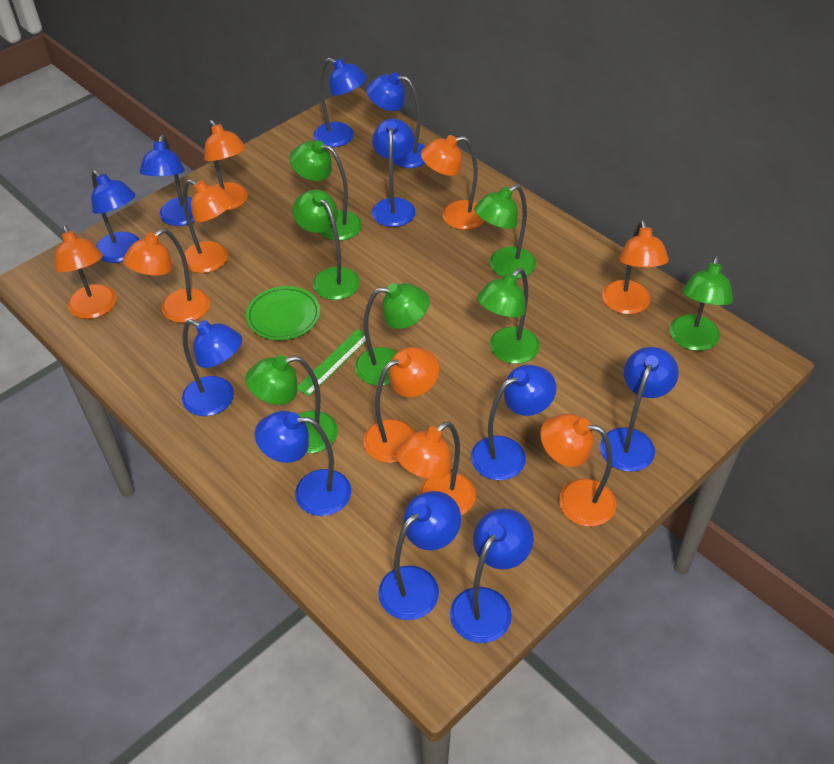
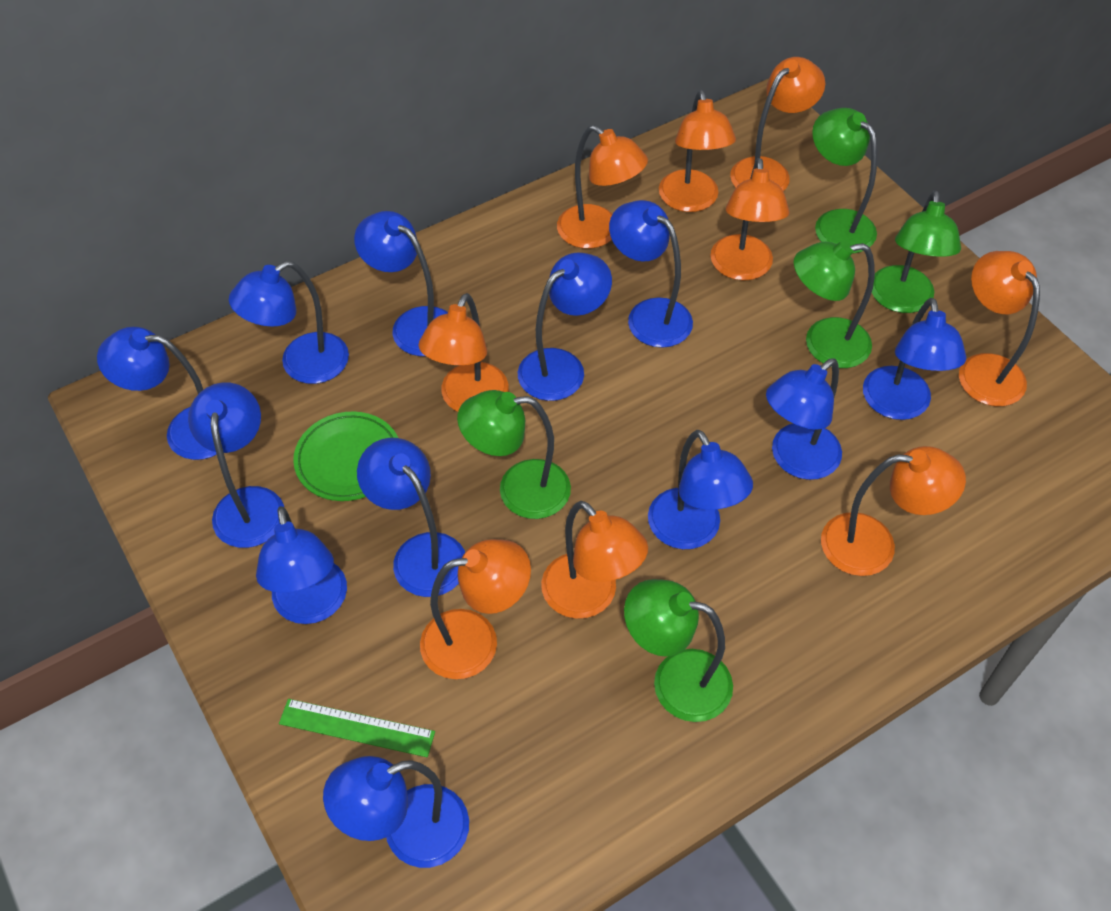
blue lamp: 11 -> 12
green lamp: 7 -> 5

